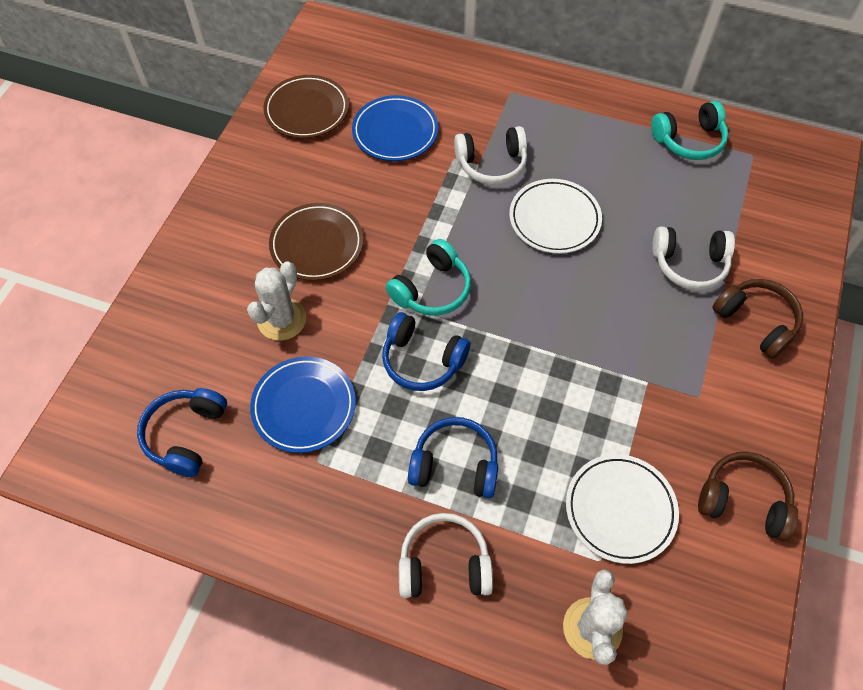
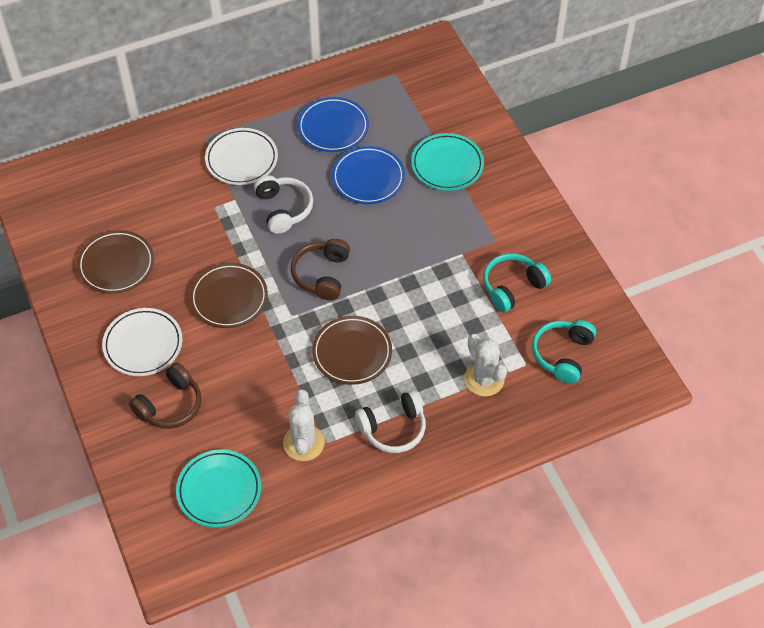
blue headphones: 3 -> 0
brown plate: 2 -> 3
turquoise plate: 0 -> 2
white headphones: 3 -> 2

